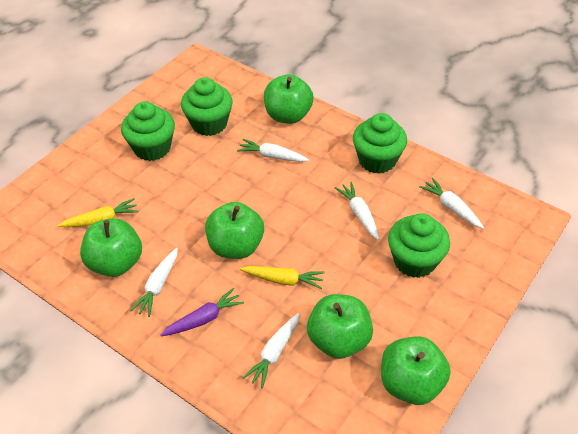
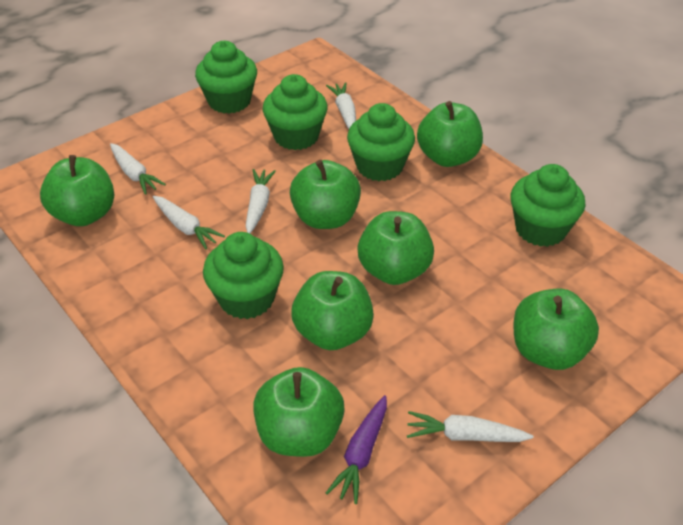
green apple: 5 -> 7
green cupcake: 4 -> 5
yellow carrot: 2 -> 0

